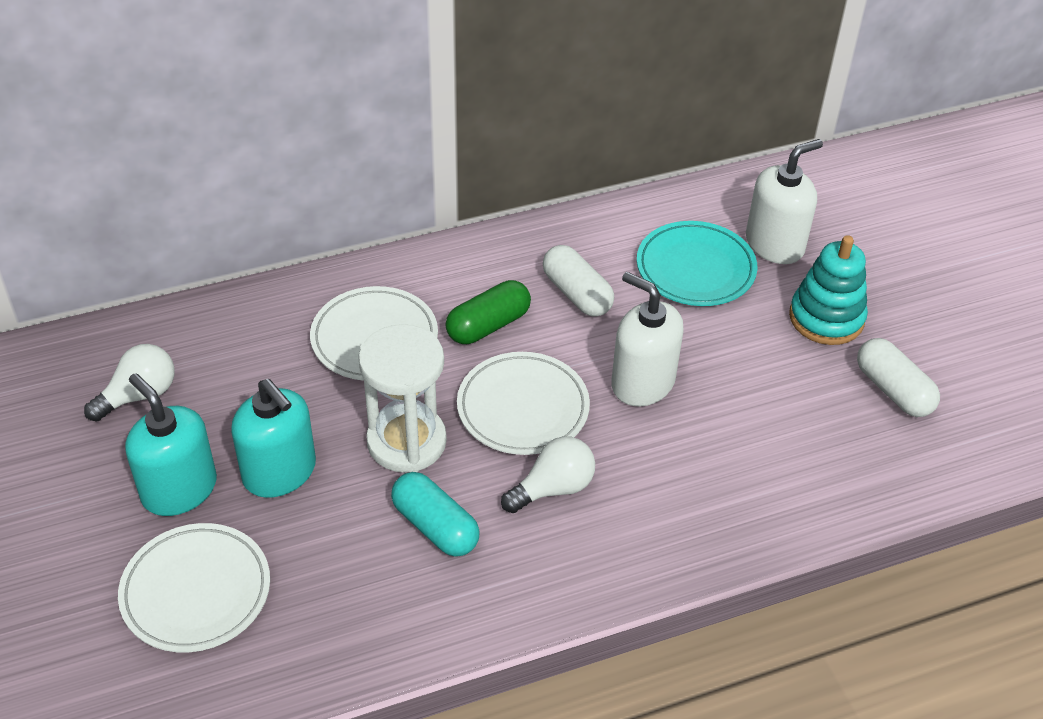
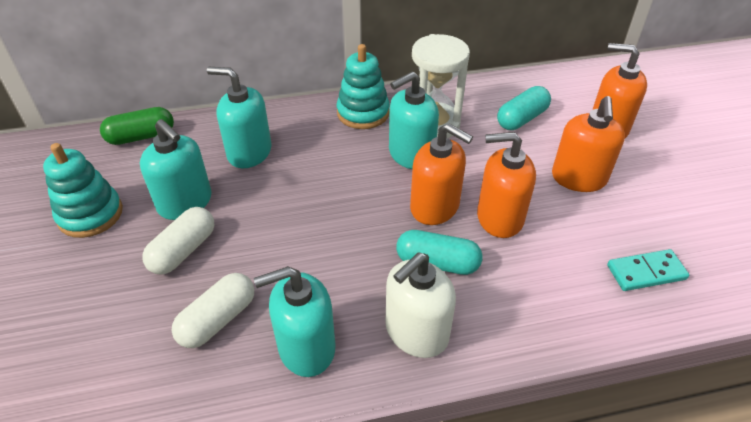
orange soap dispenser: 0 -> 4
turquoise capsule: 1 -> 2
turquoise domino: 0 -> 1
turquoise plate: 1 -> 0
turquoise soap dispenser: 2 -> 4
turquoise stacking toy: 1 -> 2
white light bulb: 2 -> 0
white plate: 3 -> 0
white soap dispenser: 2 -> 1

